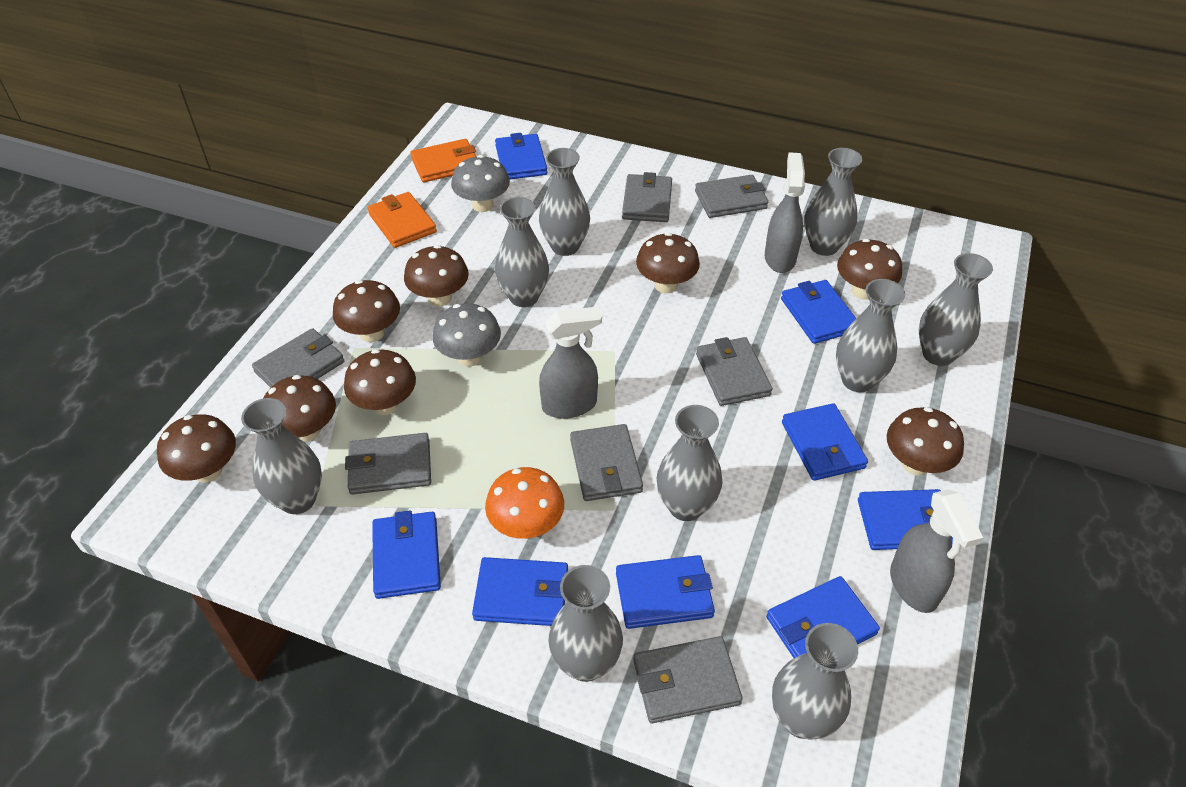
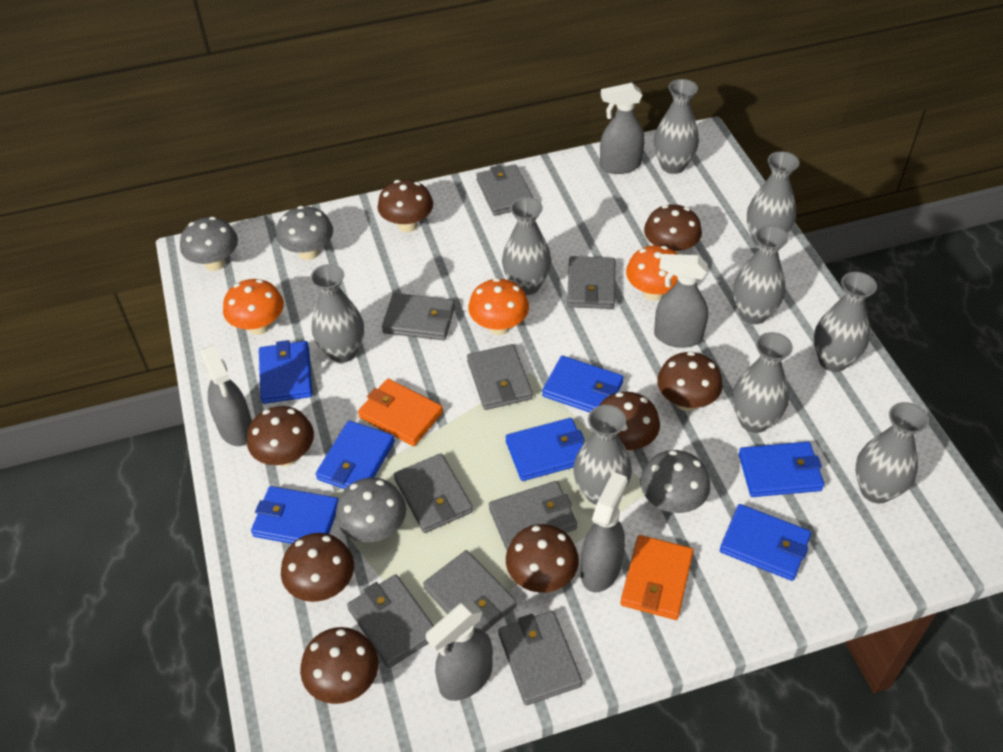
blue wallet: 8 -> 7
grey mushroom: 2 -> 4
grey spray bottle: 3 -> 5
grey wallet: 7 -> 9
orange mushroom: 1 -> 3

